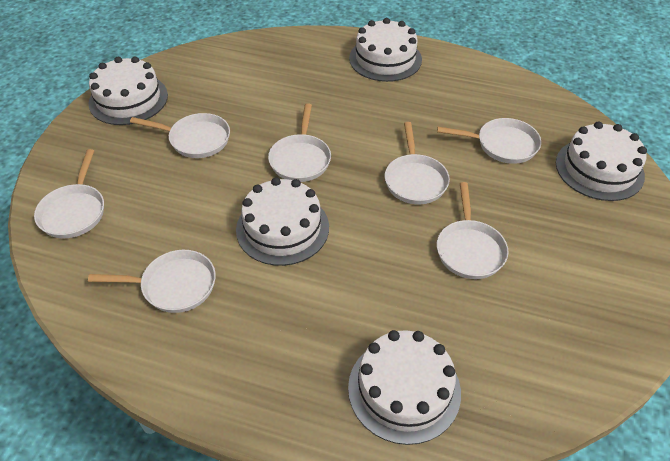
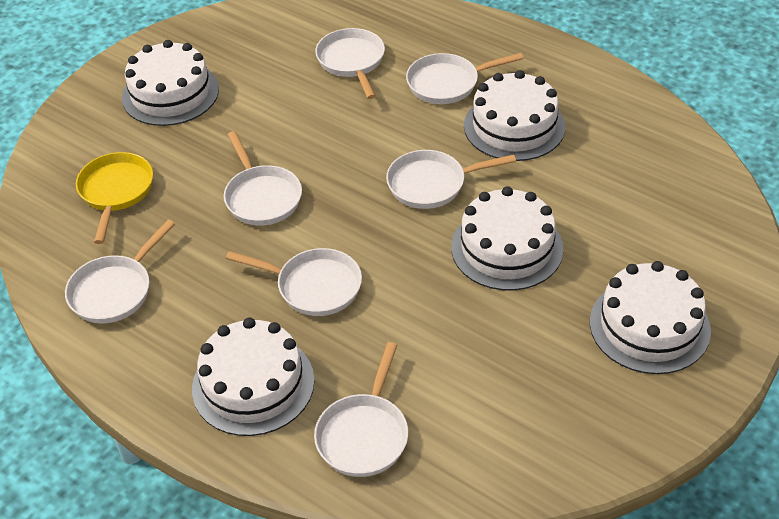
yellow pan: 0 -> 1

